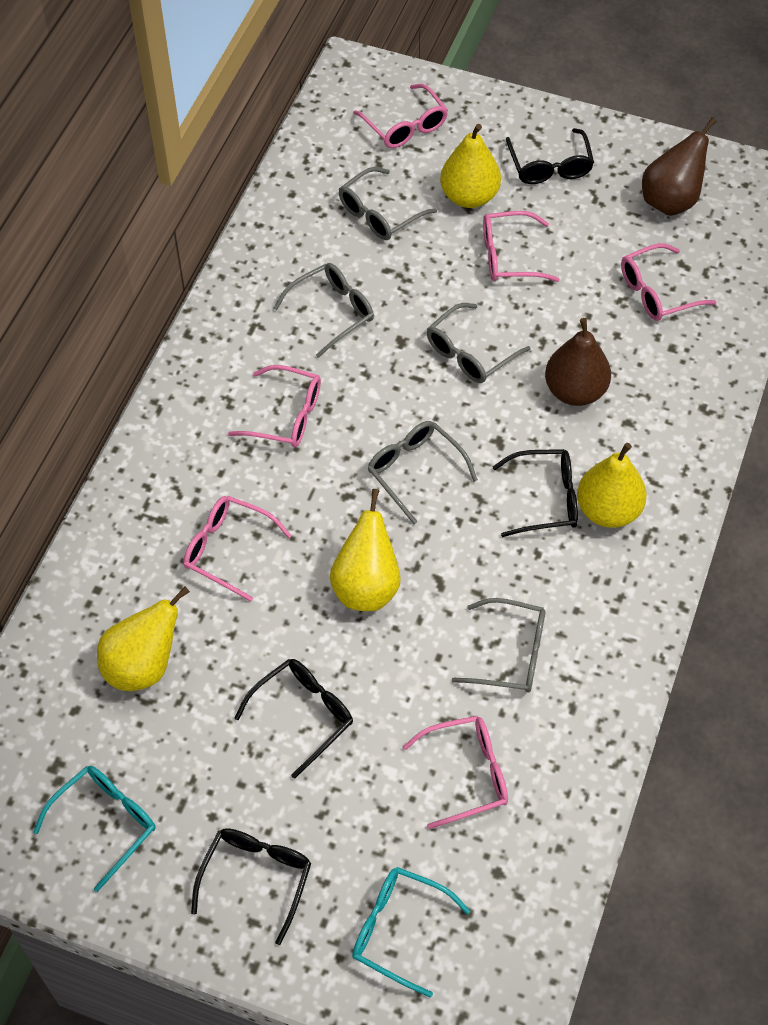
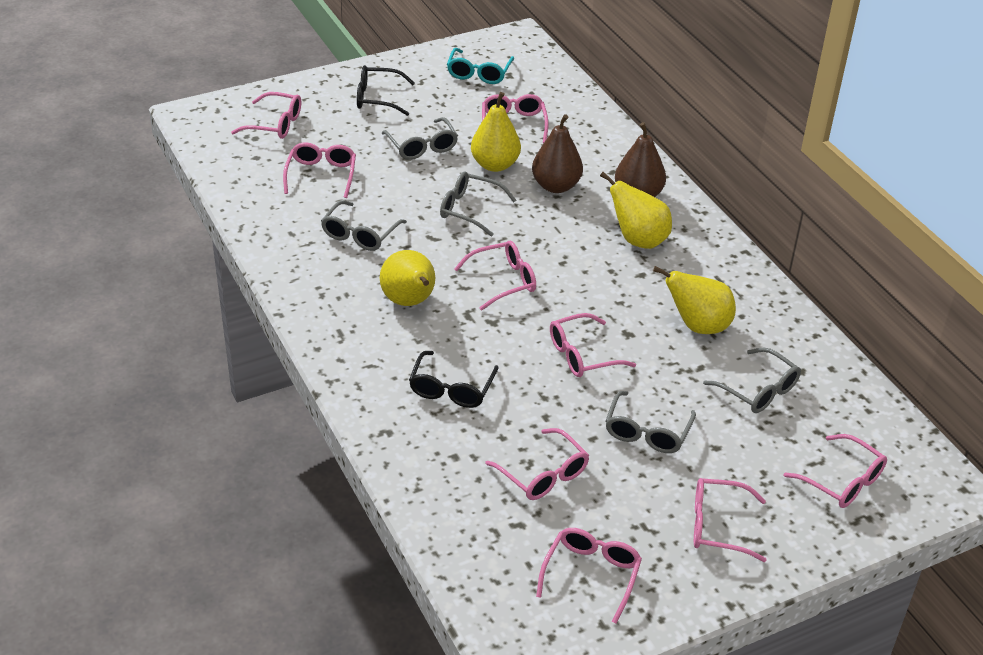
black glasses: 4 -> 2
pink glasses: 6 -> 9
turquoise glasses: 2 -> 1

